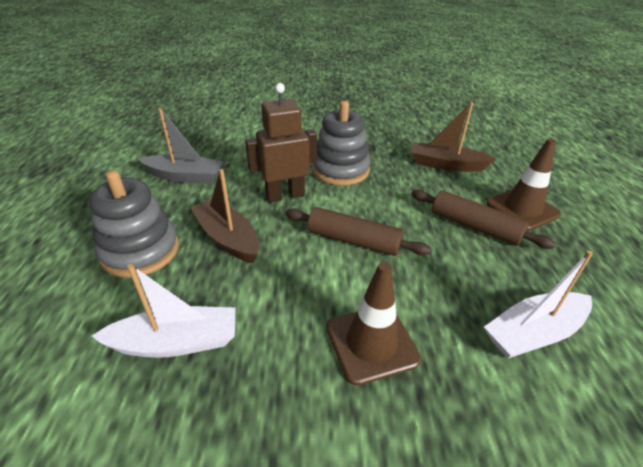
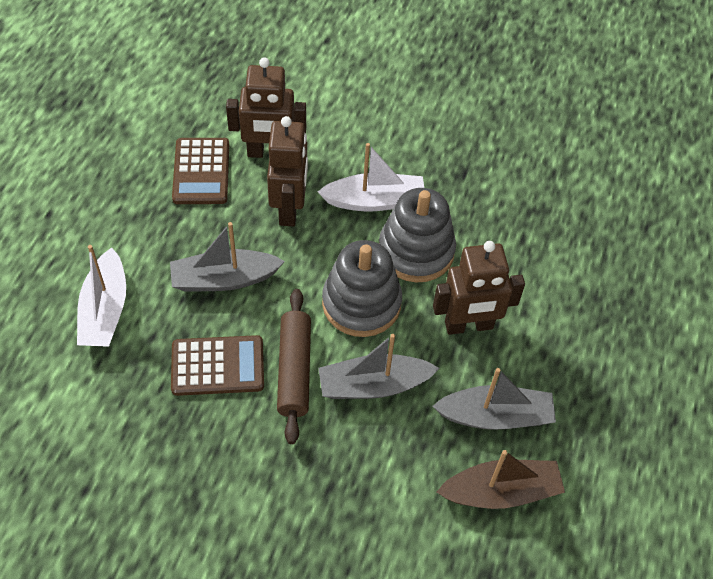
brown boat: 2 -> 1
brown calculator: 0 -> 2
brown robot: 1 -> 3
brown rolling pin: 2 -> 1
brown traffic cone: 2 -> 0
grey boat: 1 -> 3

